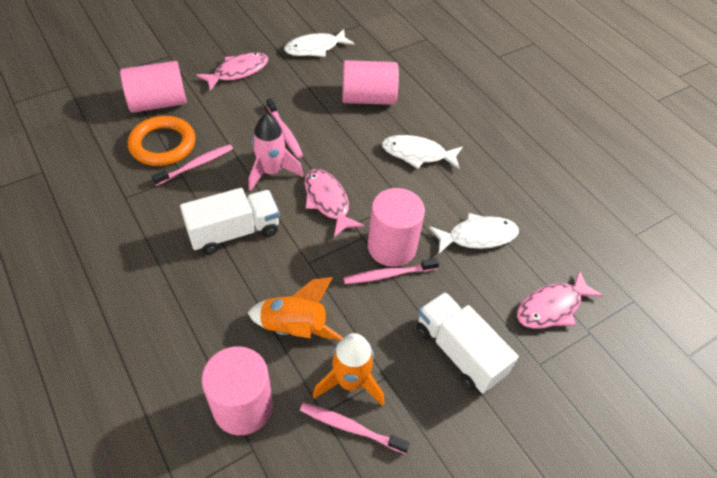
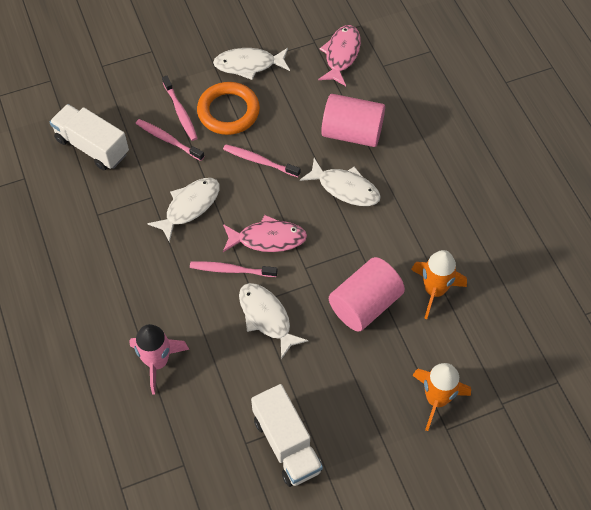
pink cylinder: 4 -> 2
pink fish: 3 -> 2
white fish: 3 -> 4

